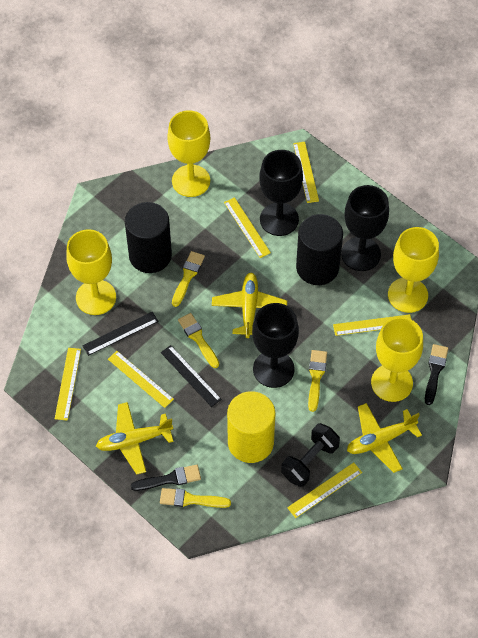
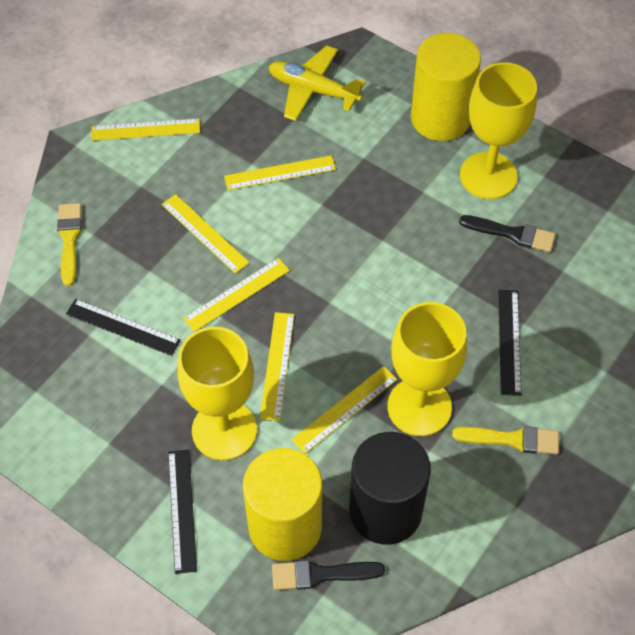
black cylinder: 2 -> 1
black dumbbell: 1 -> 0
black goblet: 3 -> 0
black ruler: 2 -> 3
yellow brush: 4 -> 2
yellow cylinder: 1 -> 2
yellow goblet: 4 -> 3
yellow plane: 3 -> 1

